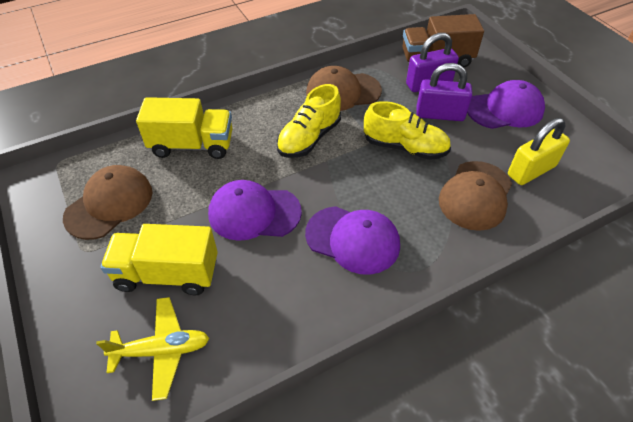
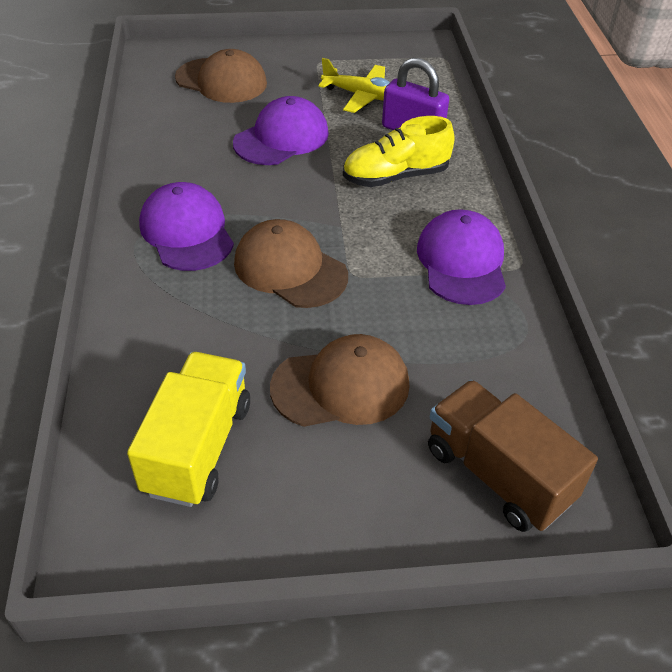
purple padlock: 2 -> 1
yellow padlock: 1 -> 0
yellow shoe: 2 -> 1
yellow truck: 2 -> 1

